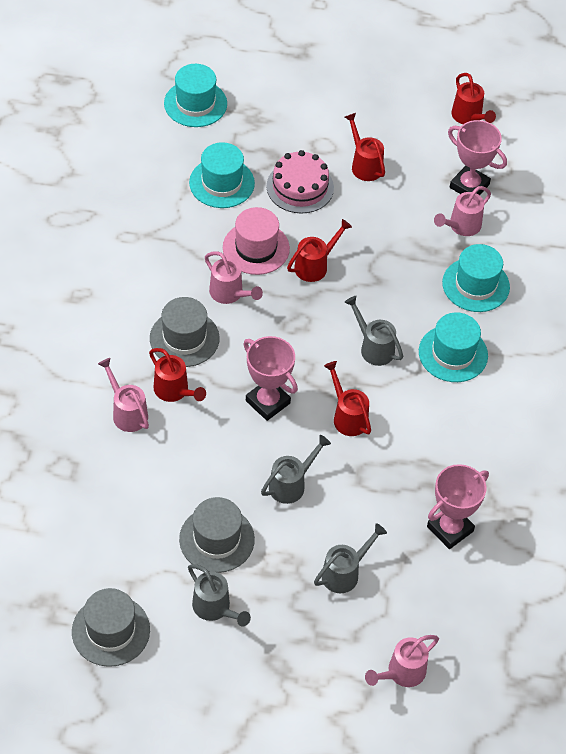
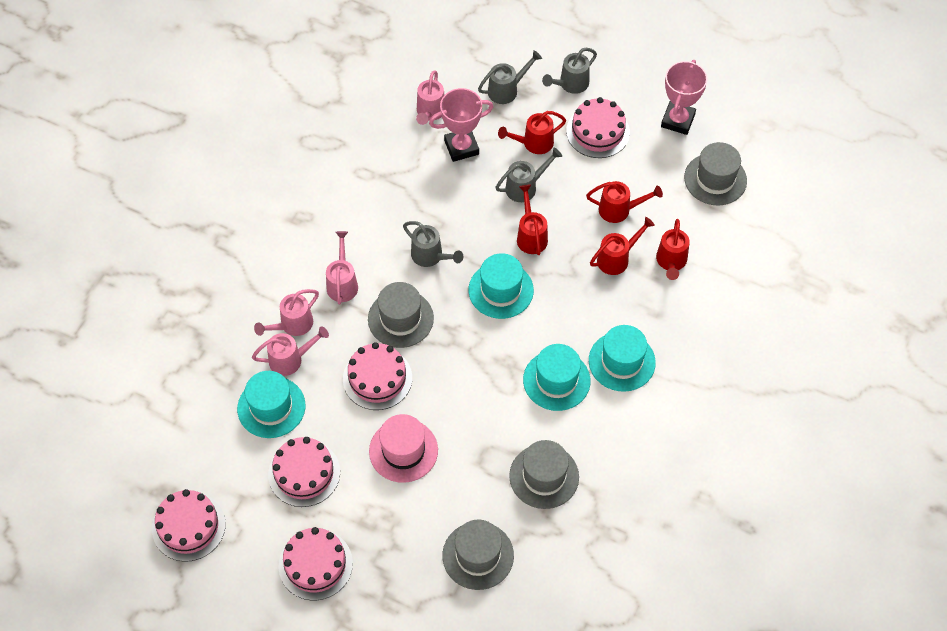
grey hat: 3 -> 4
pink cake: 1 -> 5
pink trophy: 3 -> 2

